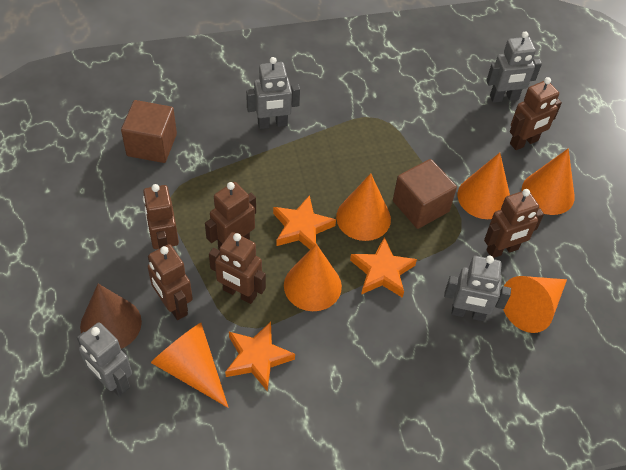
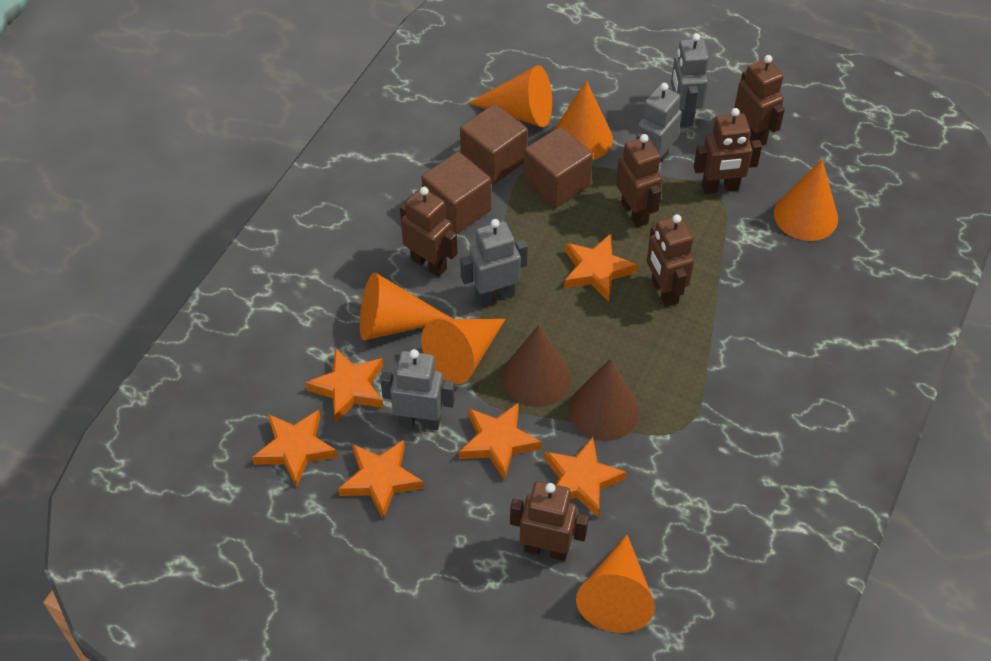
brown cone: 1 -> 2
brown cube: 2 -> 3
orange star: 3 -> 6

